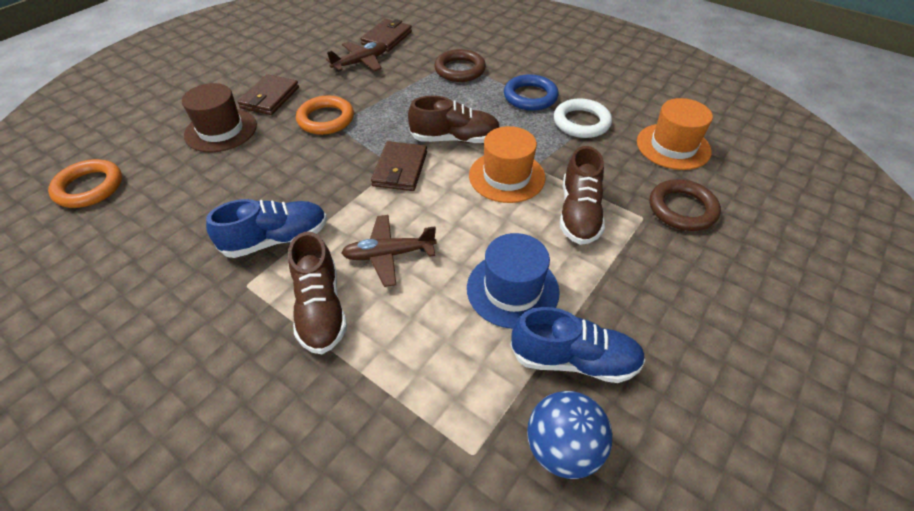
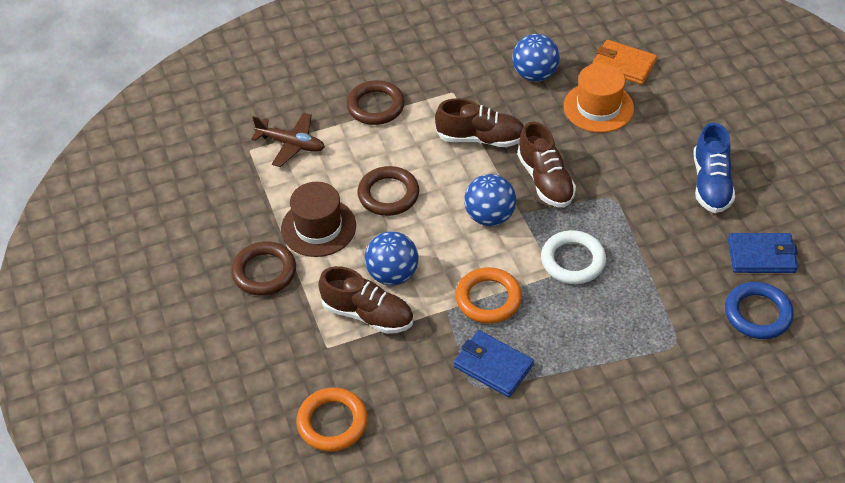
blue ball: 1 -> 3
blue hat: 1 -> 0
blue shoe: 2 -> 1
blue wallet: 0 -> 2
brown plane: 2 -> 1
brown ring: 2 -> 3
brown wallet: 3 -> 0
orange hat: 2 -> 1
orange wallet: 0 -> 1

